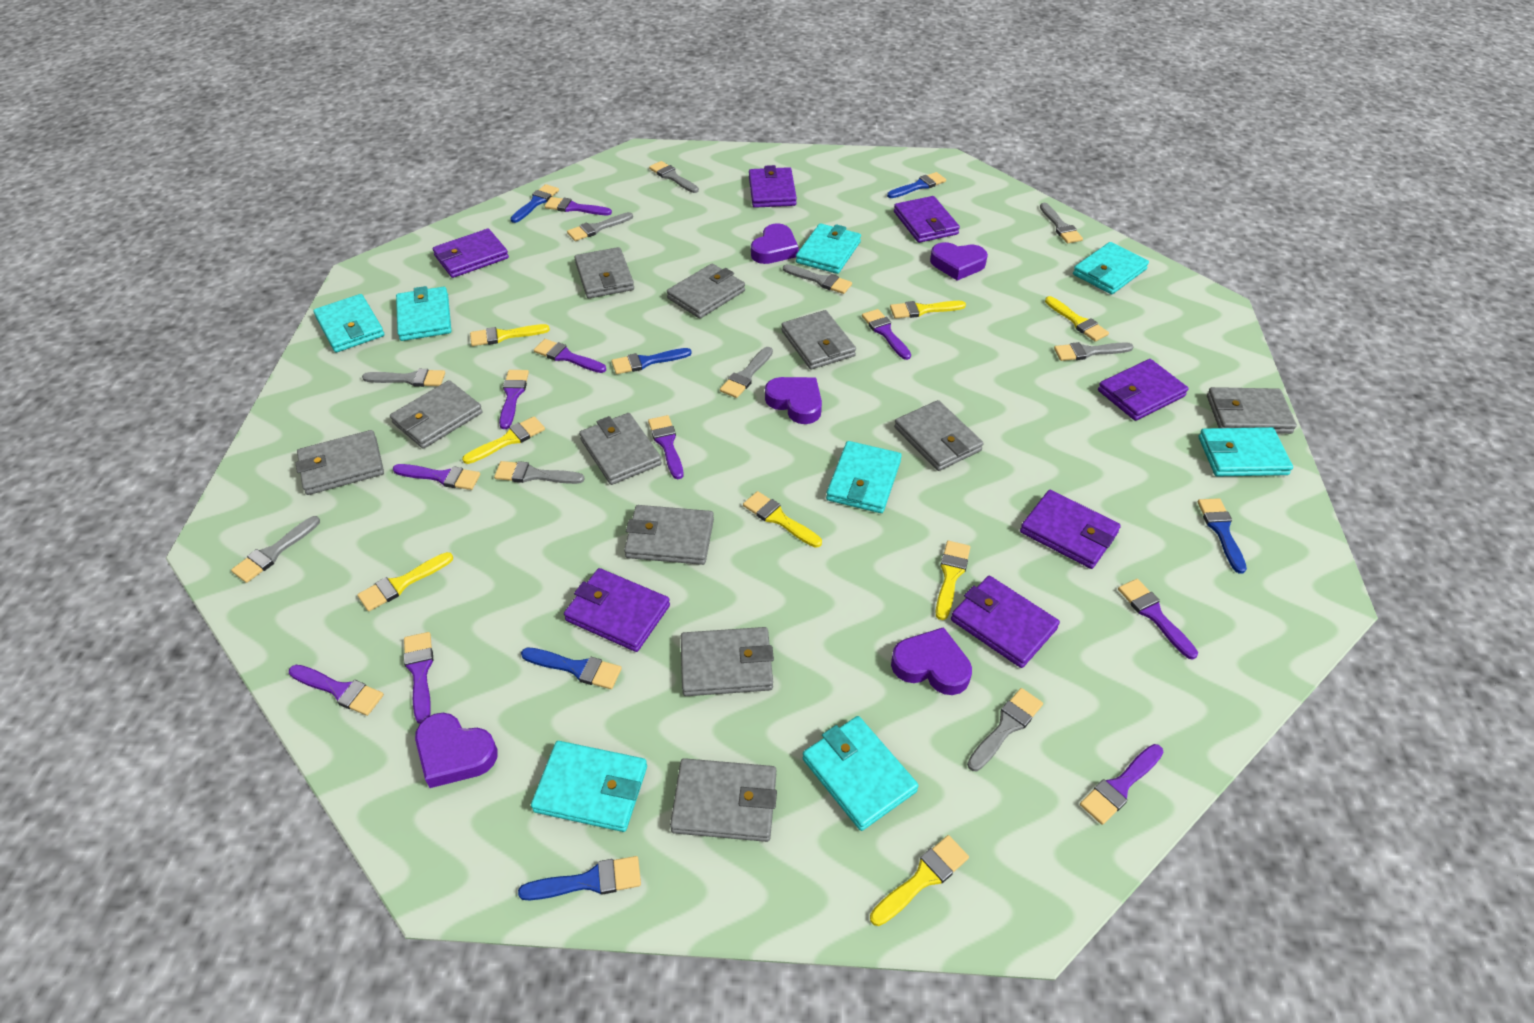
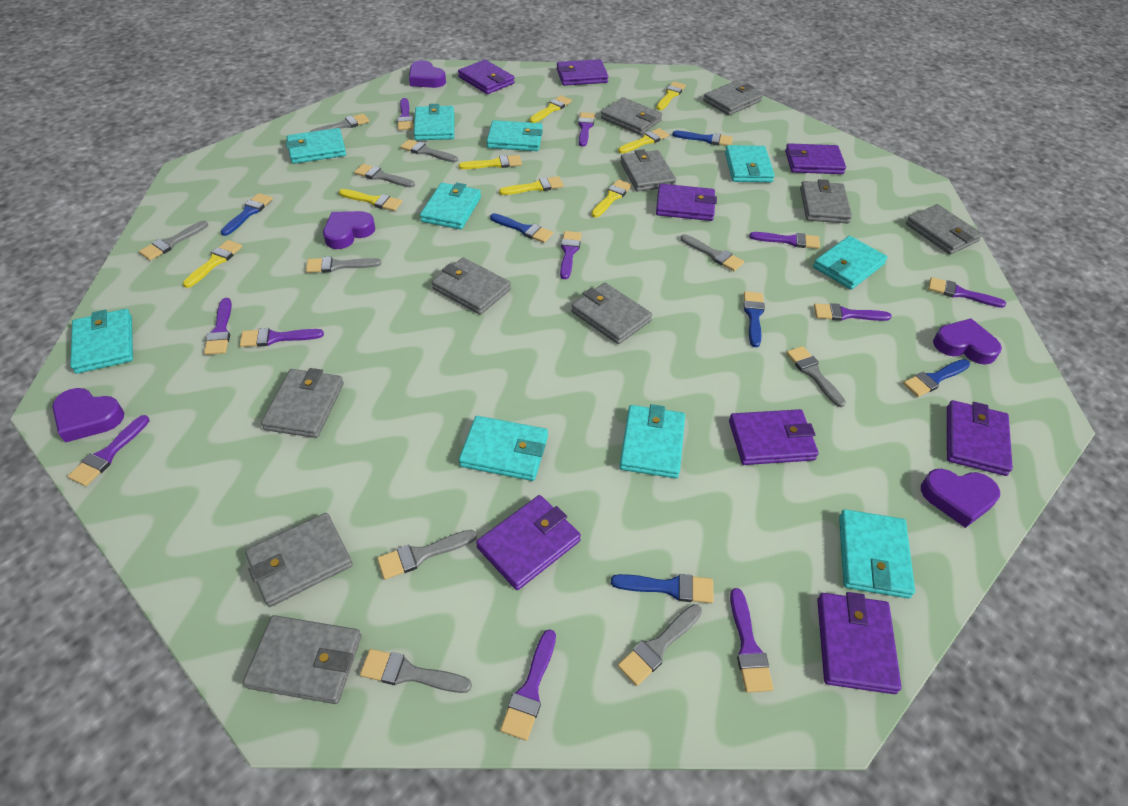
grey wallet: 11 -> 10
purple brush: 10 -> 11
purple wallet: 7 -> 8
turquoise wallet: 8 -> 10

